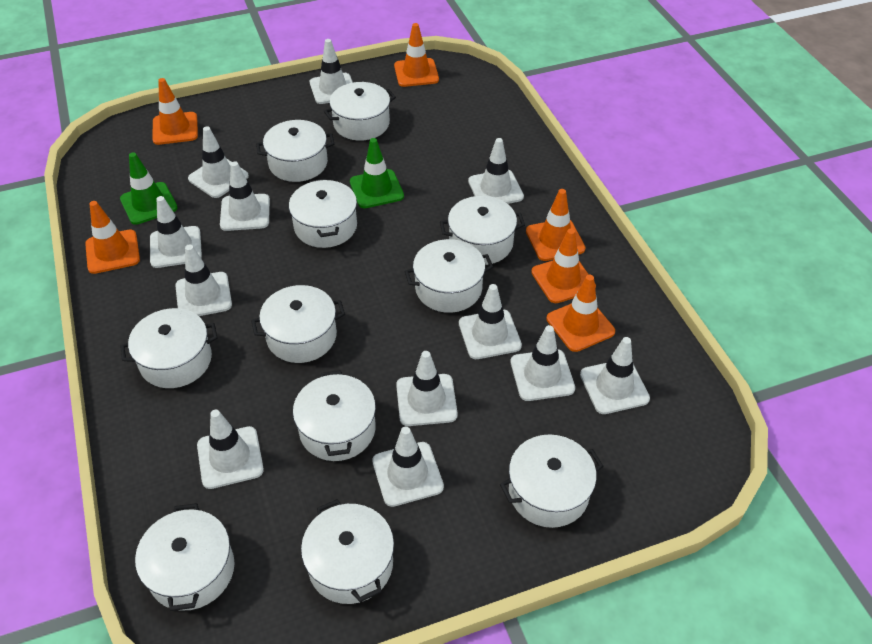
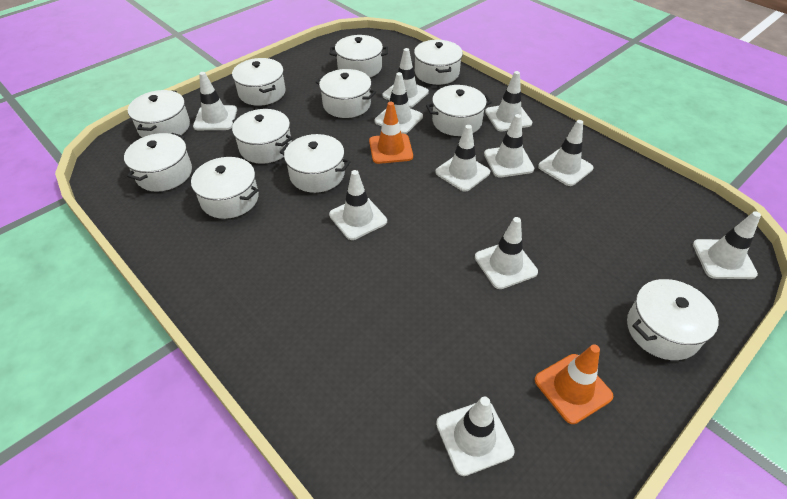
green traffic cone: 2 -> 0
orange traffic cone: 6 -> 2
white traffic cone: 12 -> 11

